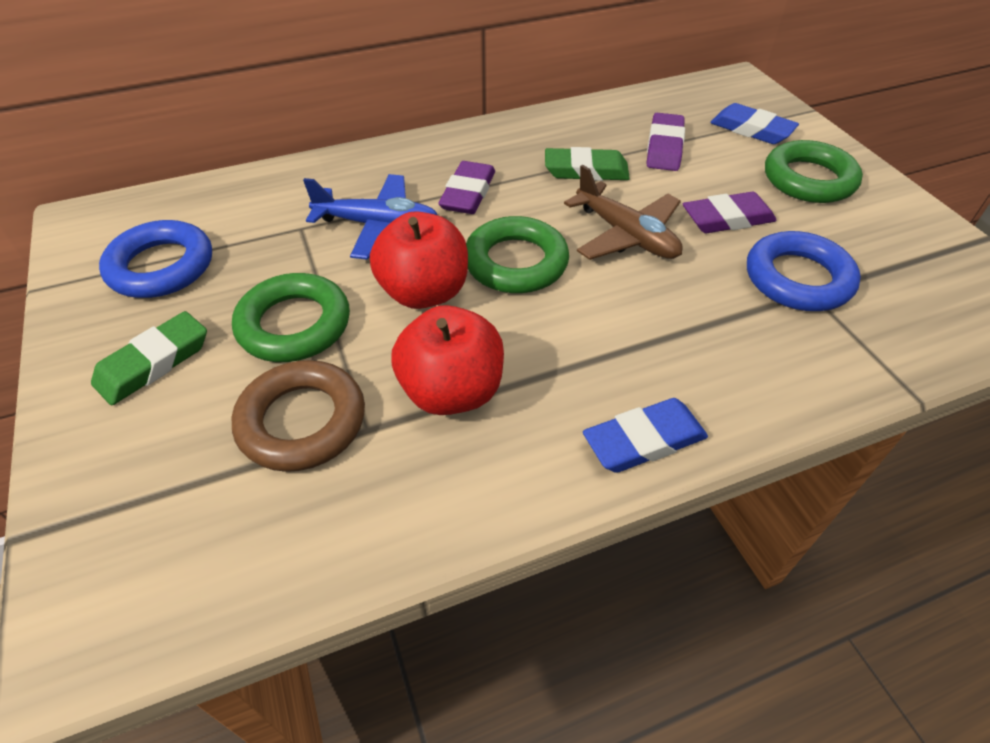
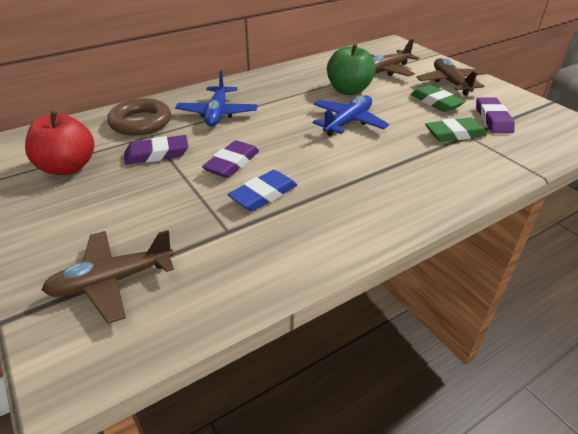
blue eraser: 2 -> 1
blue plane: 1 -> 2
blue ring: 2 -> 0
brown plane: 1 -> 3
green apple: 0 -> 1
green ring: 3 -> 0
red apple: 2 -> 1

